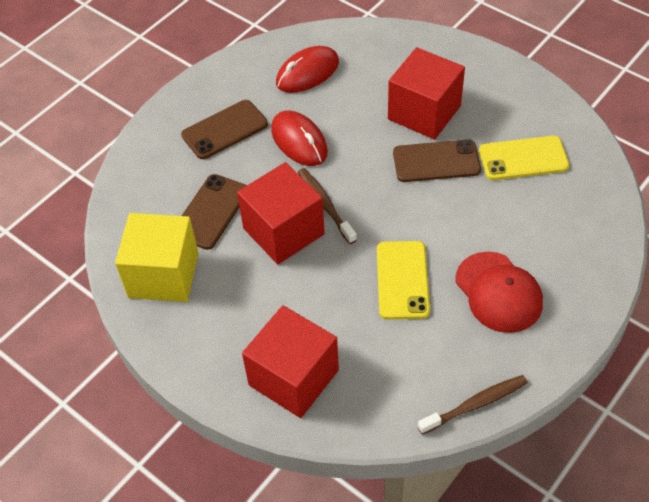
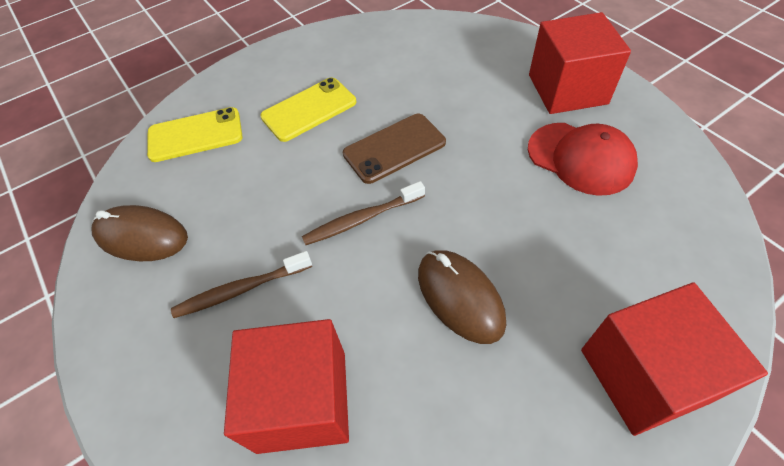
brown mouse: 0 -> 2
brown phone: 3 -> 1
red mouse: 2 -> 0
yellow cube: 1 -> 0

